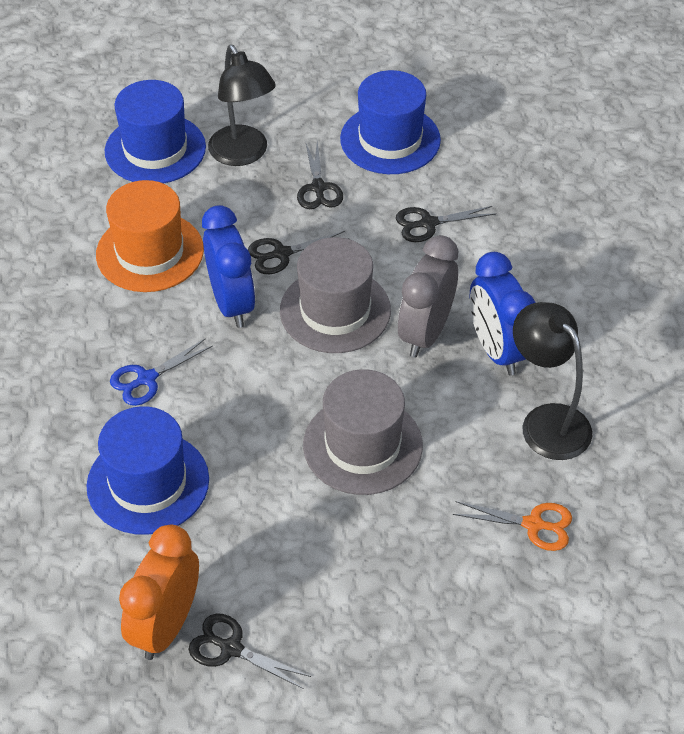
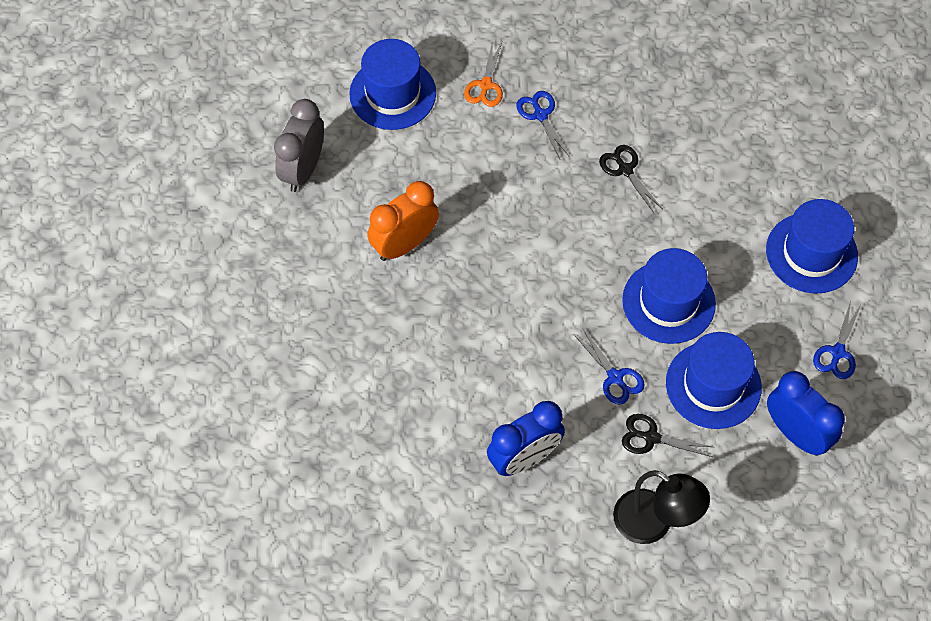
black lamp: 2 -> 1
black scissors: 4 -> 2
blue hat: 3 -> 4
blue scissors: 1 -> 3
grey hat: 2 -> 0
orange hat: 1 -> 0

